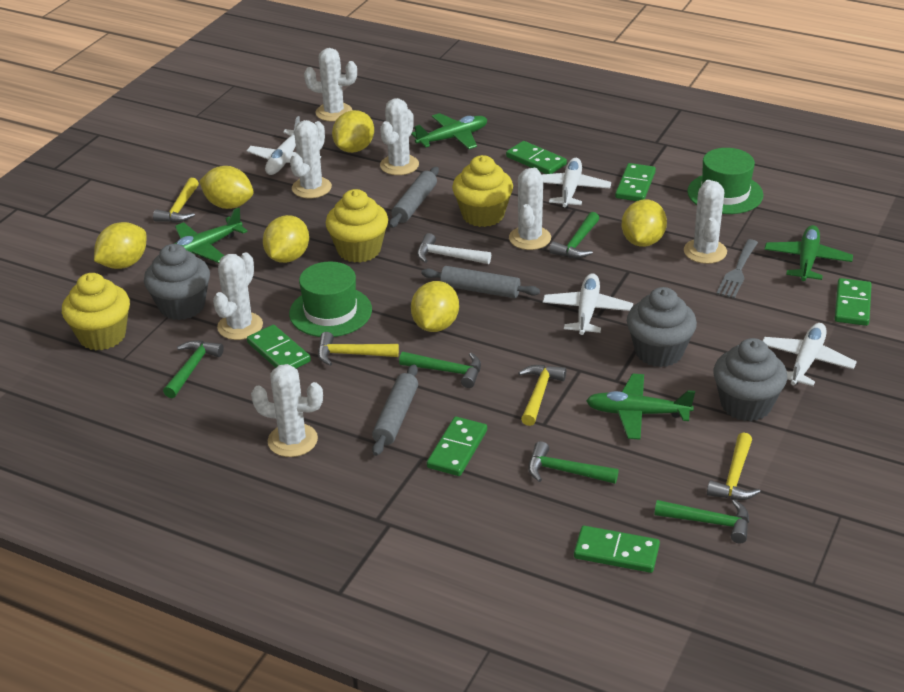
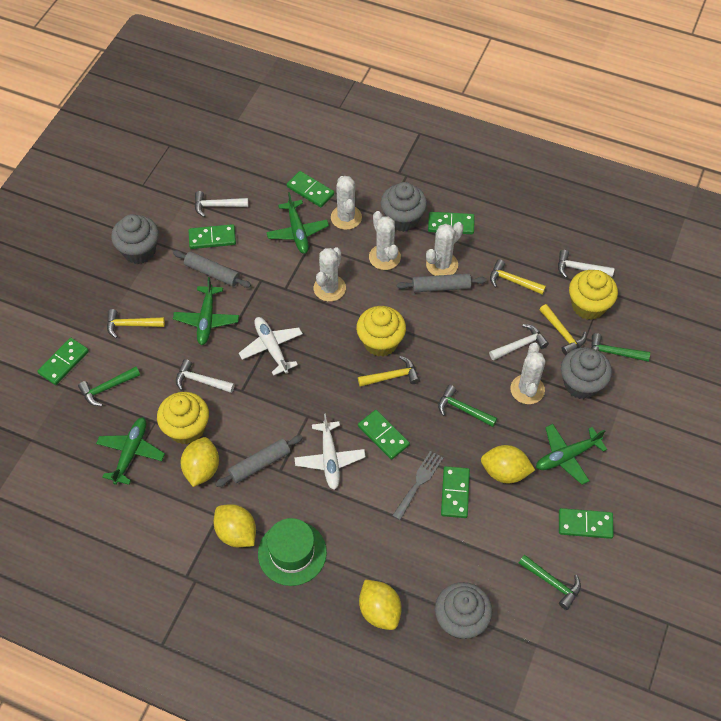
green domino: 6 -> 7
green hammer: 5 -> 4
green hat: 2 -> 1
grey cupcake: 3 -> 4
white cactus: 7 -> 5
white hammer: 1 -> 4
white plane: 4 -> 2
yellow lemon: 6 -> 4

